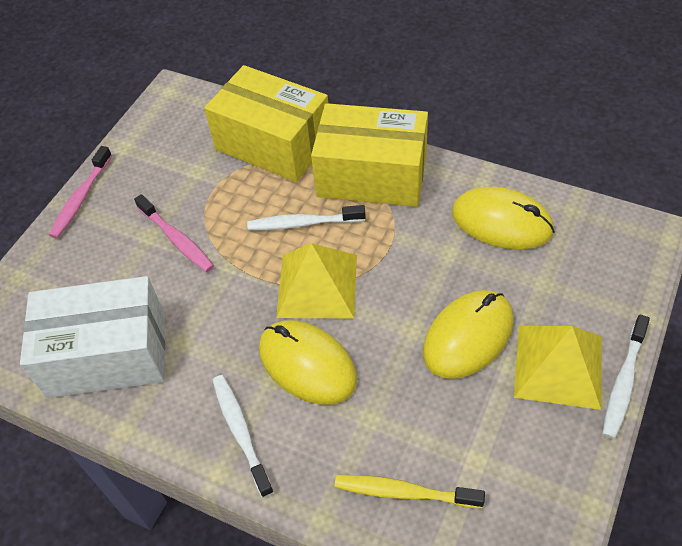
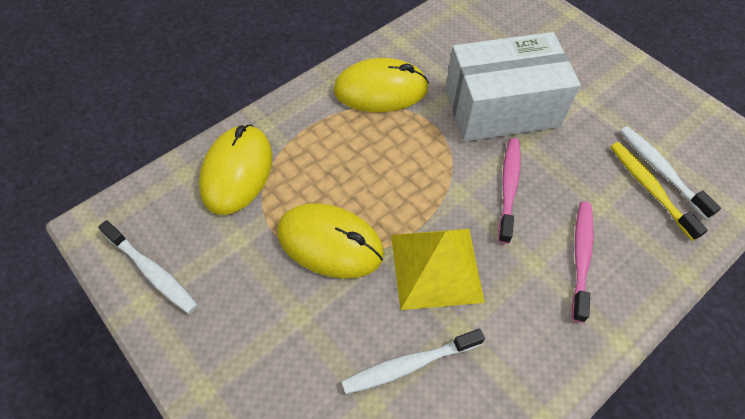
yellow box: 2 -> 0
yellow pyramid: 2 -> 1

